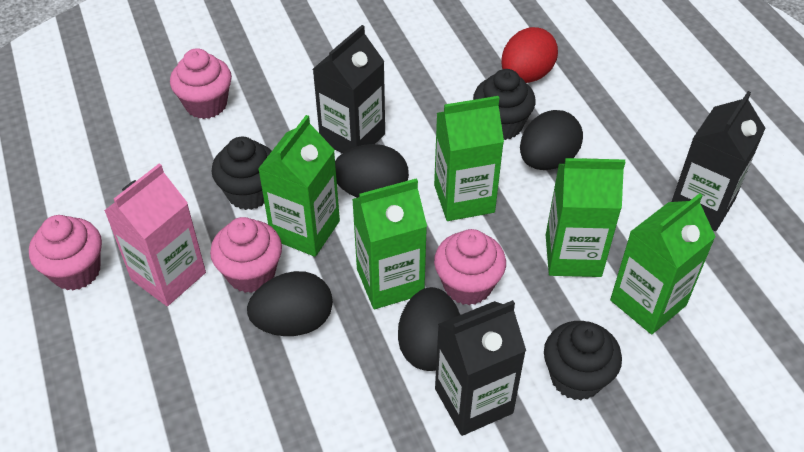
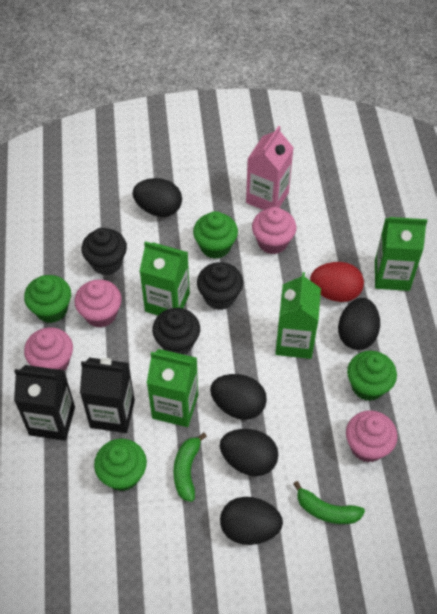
black carton: 3 -> 2
black egg: 4 -> 5
green banana: 0 -> 2
green carton: 5 -> 4
green cupcake: 0 -> 4

